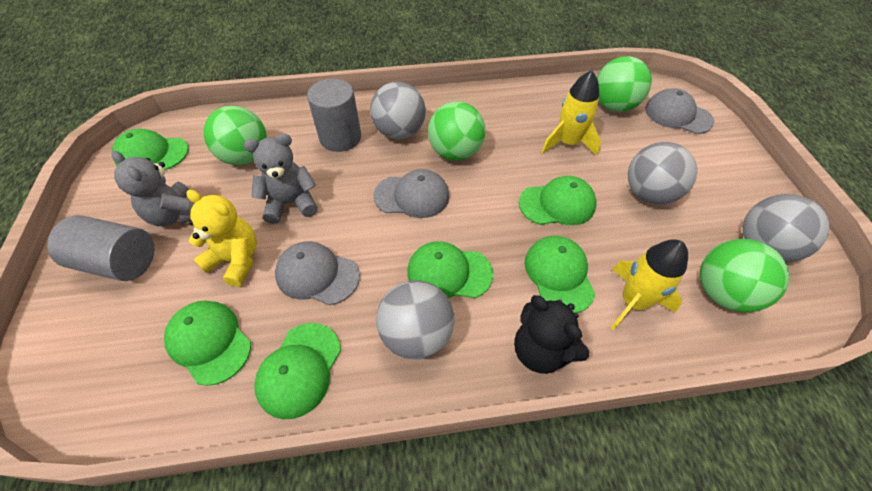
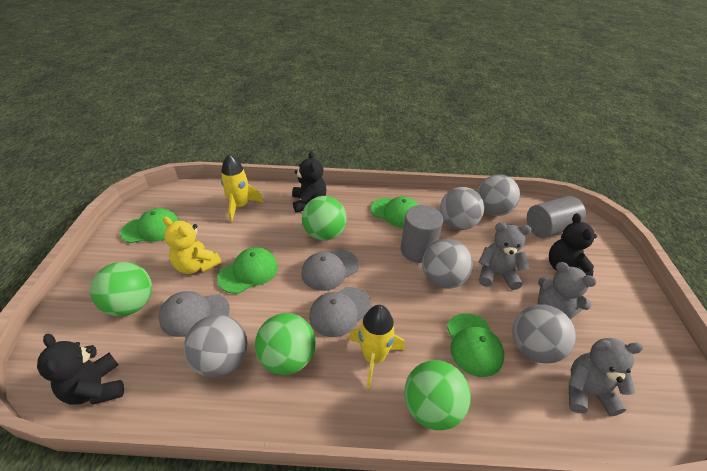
black teddy bear: 1 -> 3
green cap: 6 -> 4
grey ball: 4 -> 5
grey teddy bear: 2 -> 3

